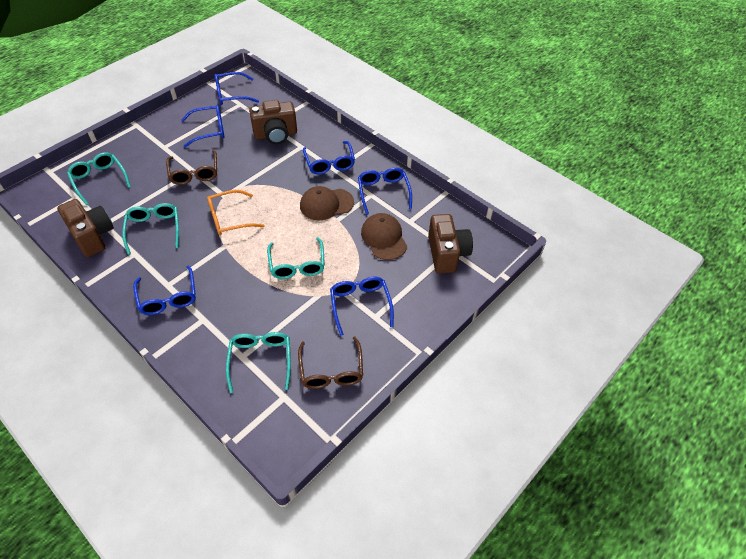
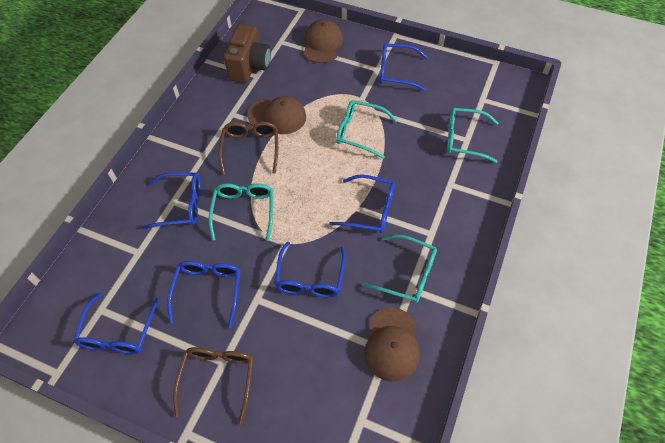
brown camera: 3 -> 1
brown cap: 2 -> 3
orange glasses: 1 -> 0

